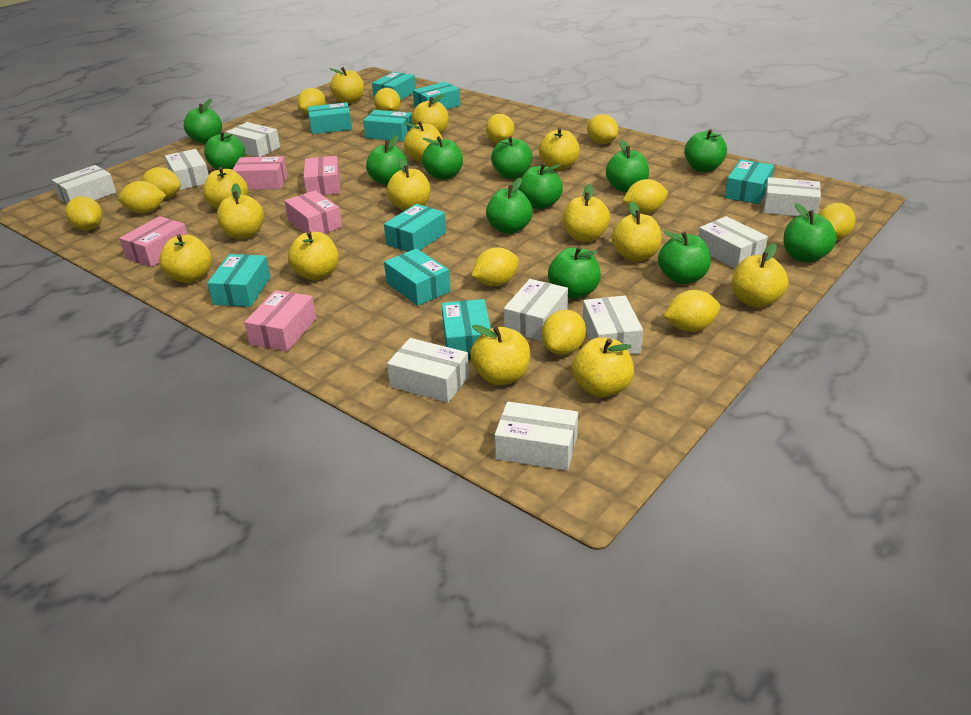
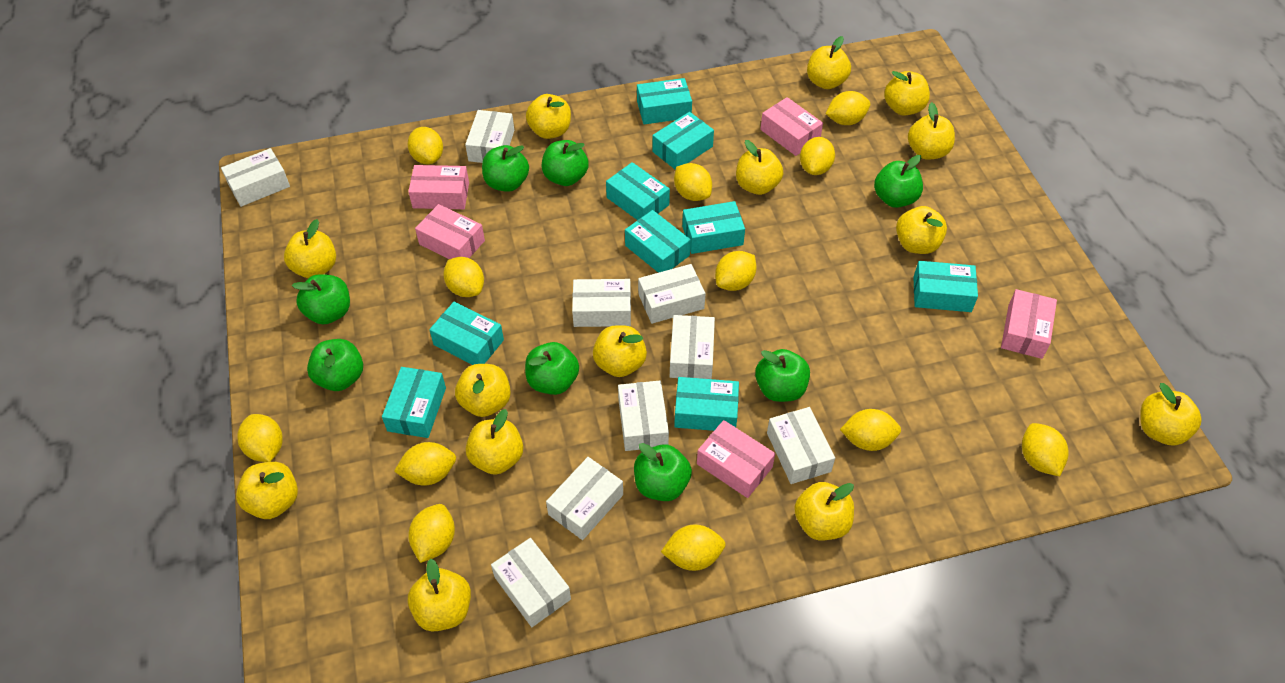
green apple: 12 -> 8

